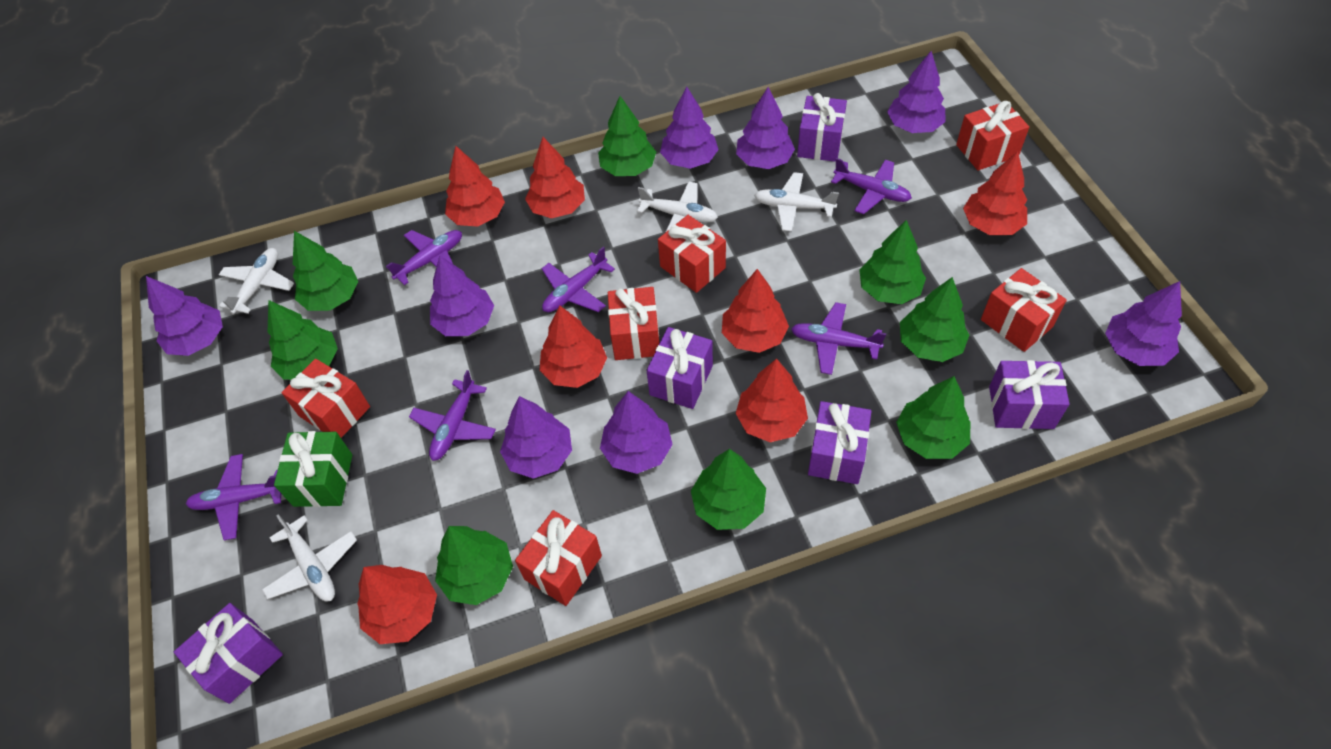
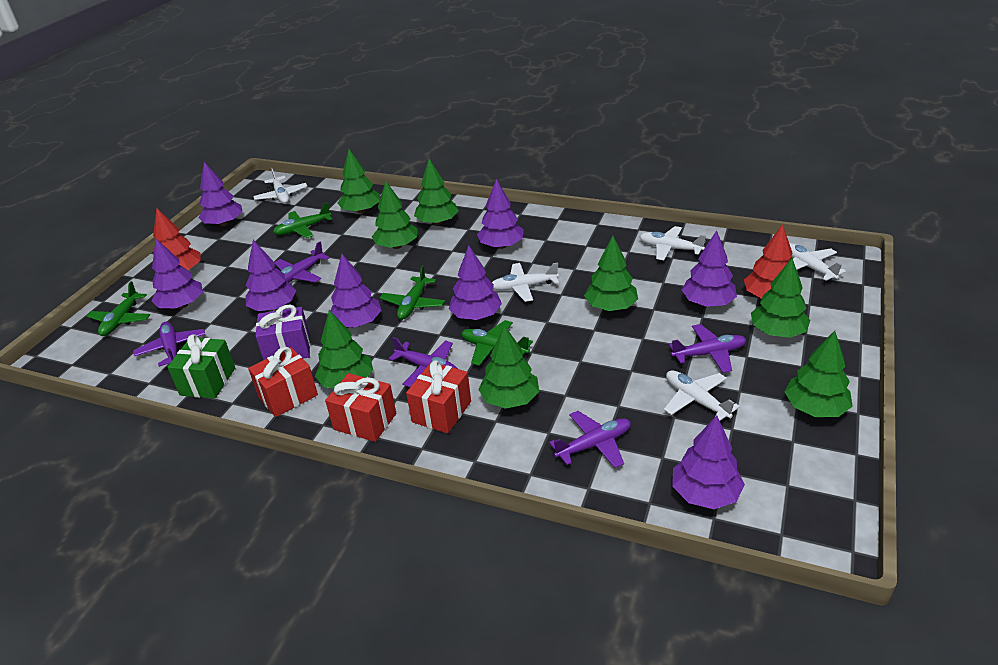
green plane: 0 -> 4
purple gift: 5 -> 1
purple plane: 6 -> 5
red gift: 6 -> 3
red tree: 7 -> 2
white plane: 4 -> 5

